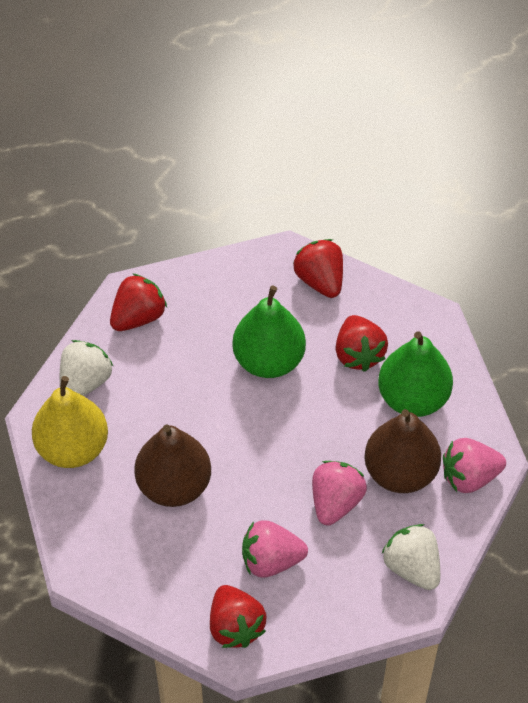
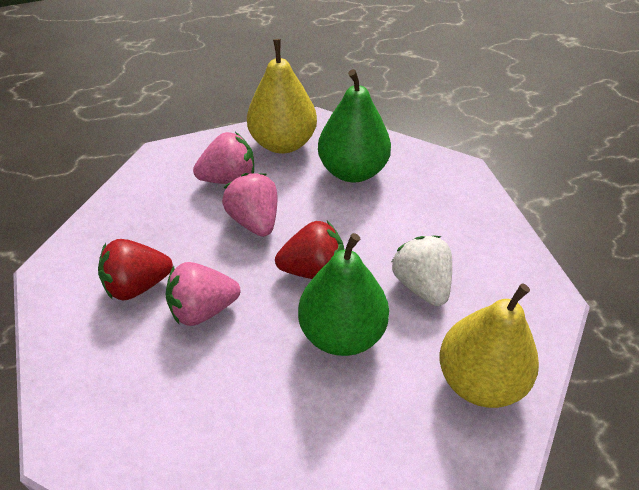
brown pear: 2 -> 0
red strawberry: 4 -> 2
white strawberry: 2 -> 1
yellow pear: 1 -> 2

